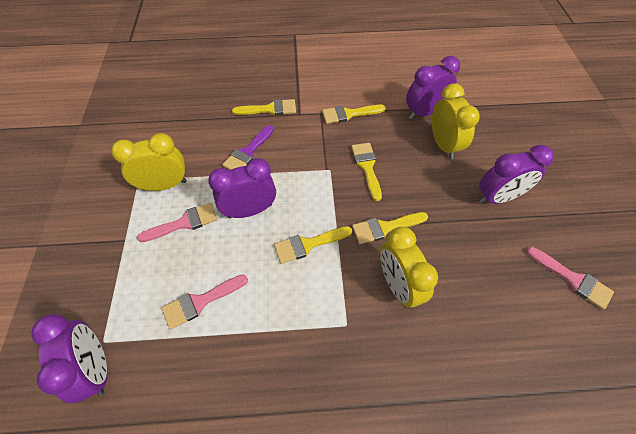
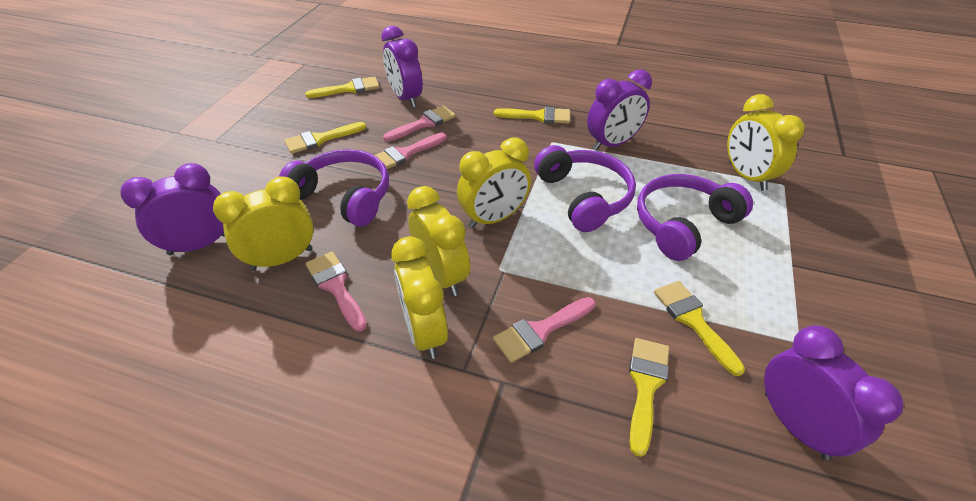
pink brush: 3 -> 4
purple brush: 1 -> 0
purple headphones: 0 -> 3
yellow clock: 3 -> 5

